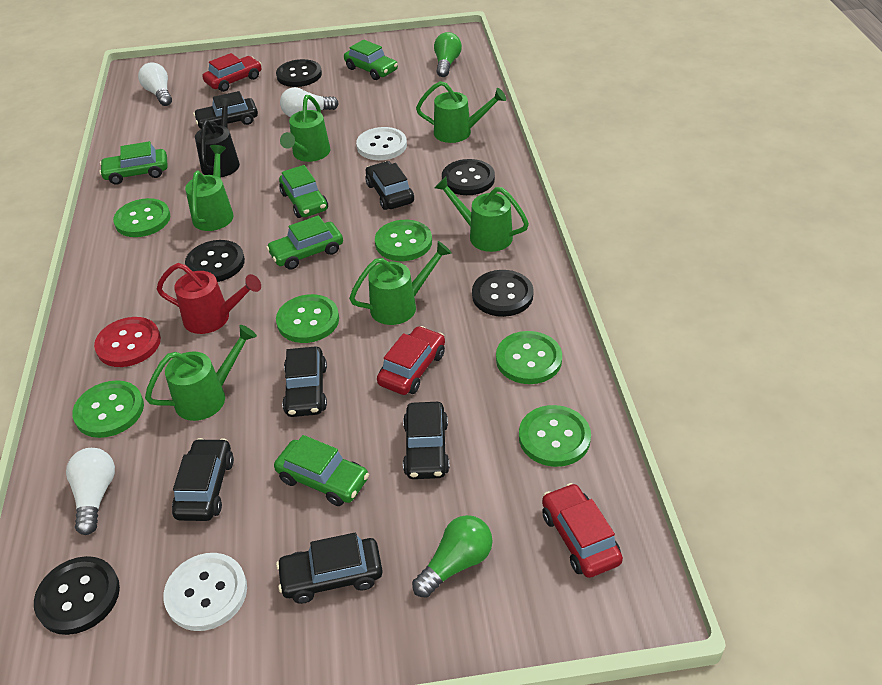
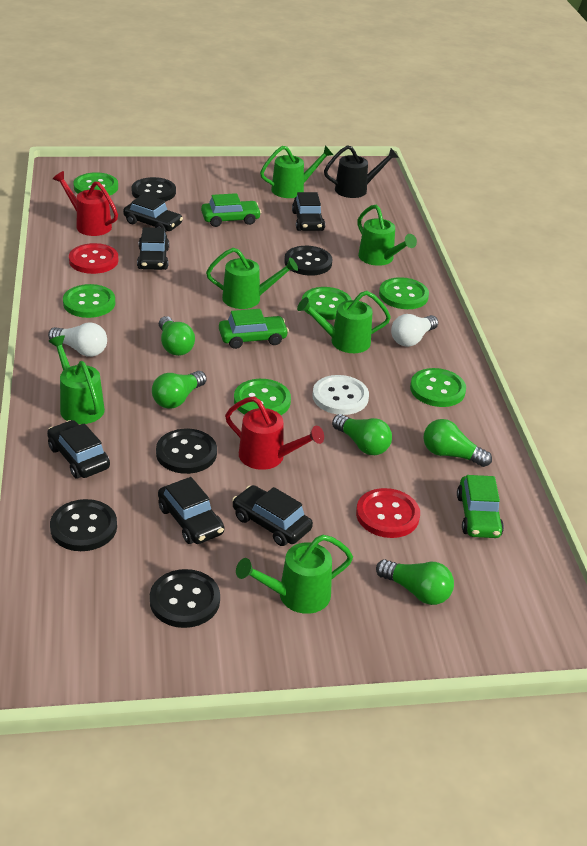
green car: 5 -> 3
green light bulb: 2 -> 5
red button: 1 -> 2
red car: 3 -> 0
red watering can: 1 -> 2
white button: 2 -> 1
white light bulb: 3 -> 2

